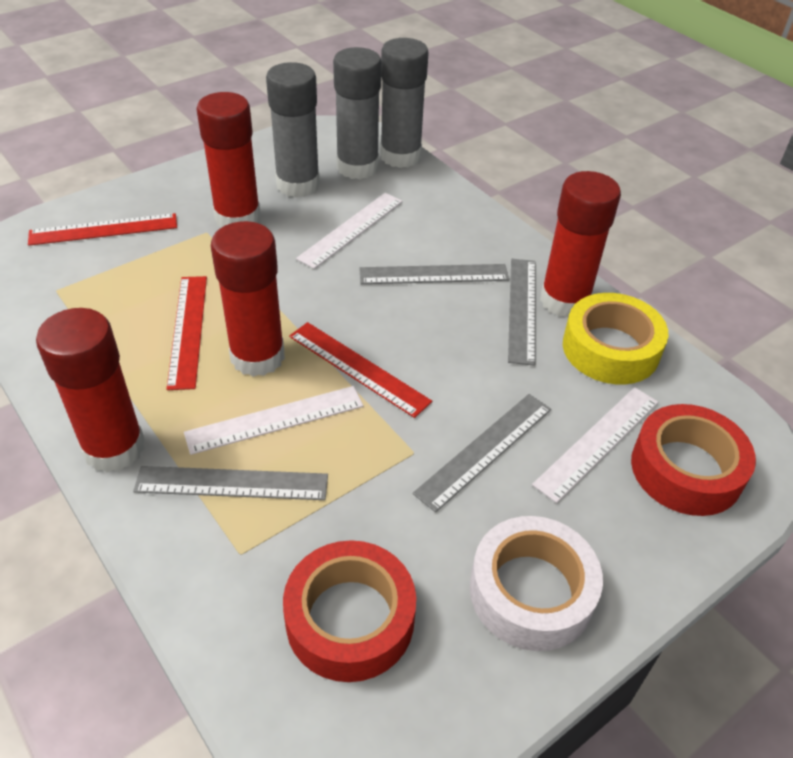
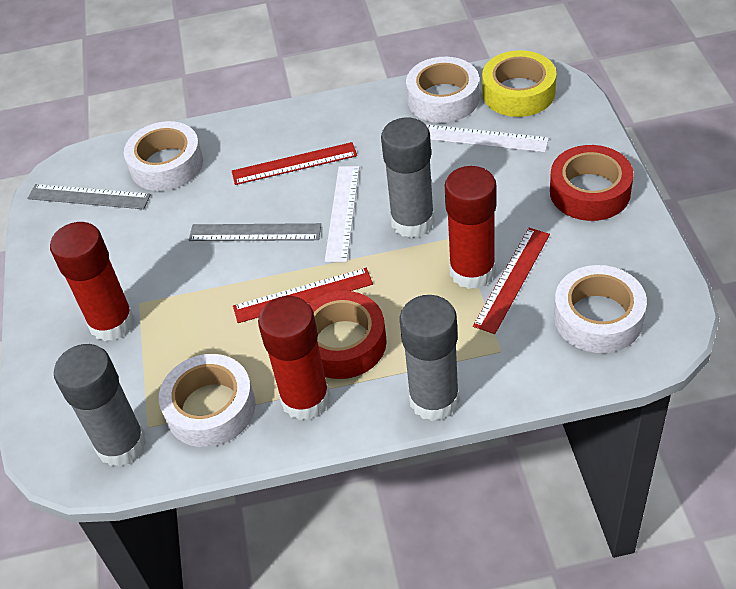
grey ruler: 4 -> 2
red glue stick: 4 -> 3
white ruler: 3 -> 2
white tape: 1 -> 4

